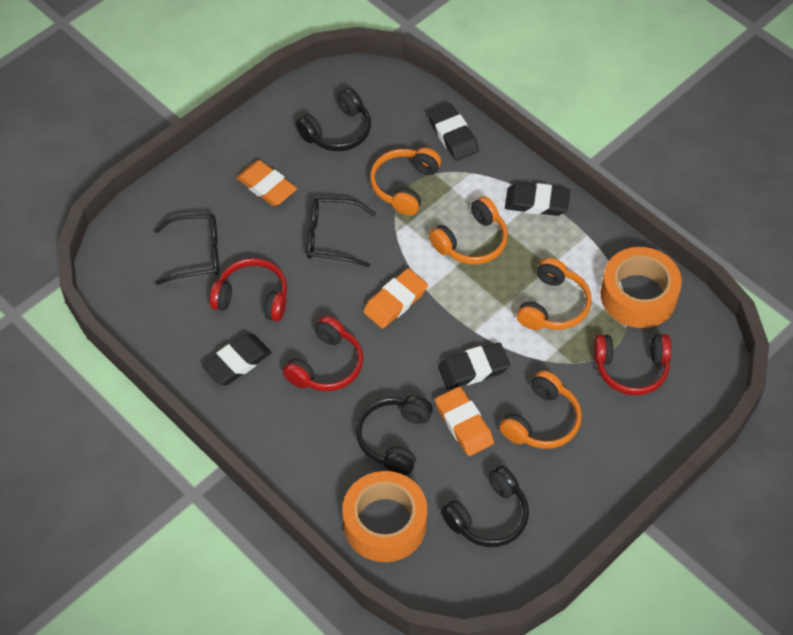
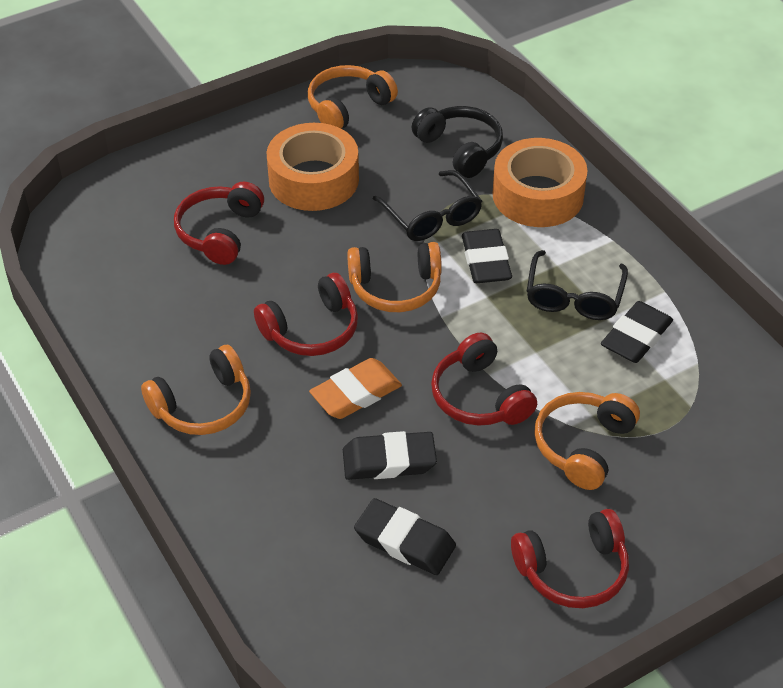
black headphones: 3 -> 1
orange eraser: 3 -> 1
red headphones: 3 -> 4

